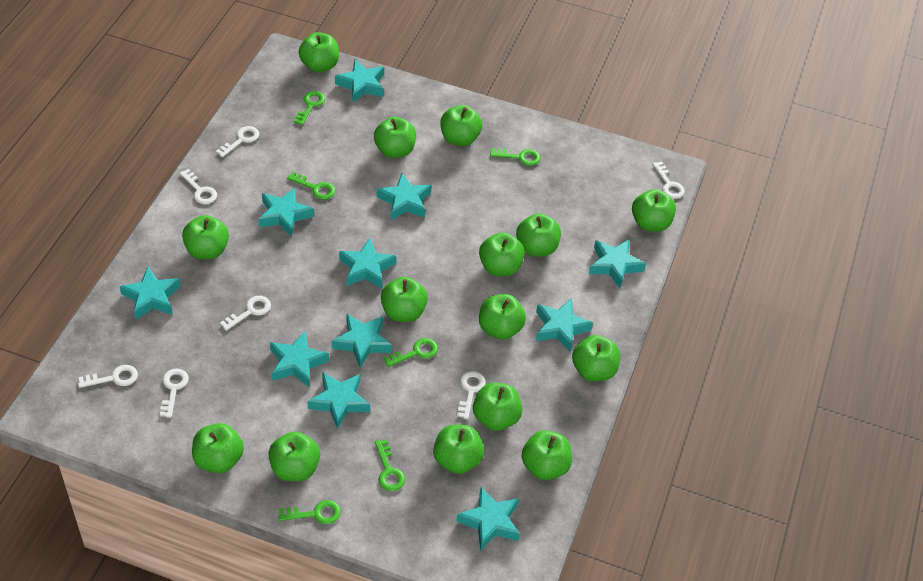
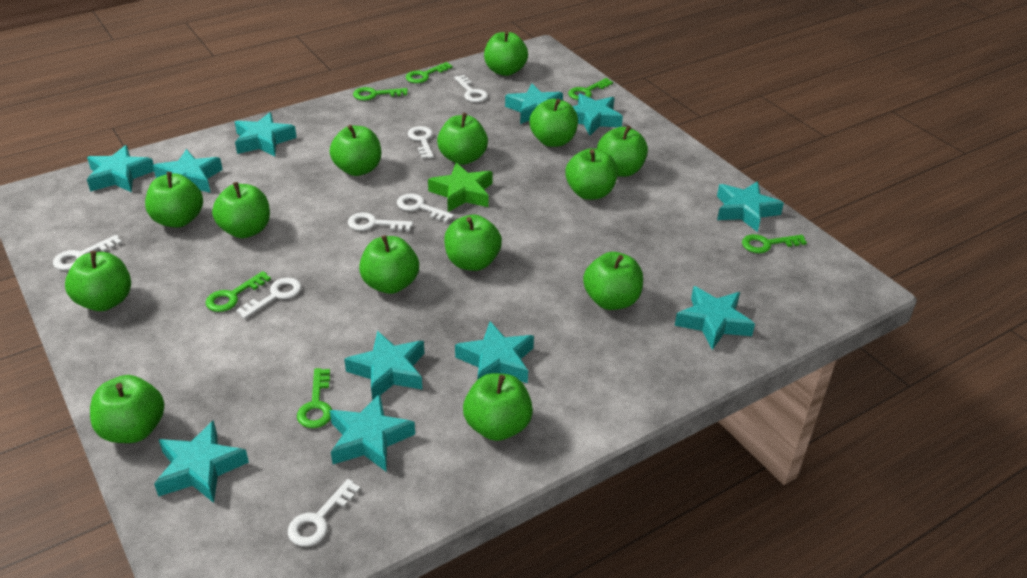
green apple: 15 -> 14
green star: 0 -> 1

